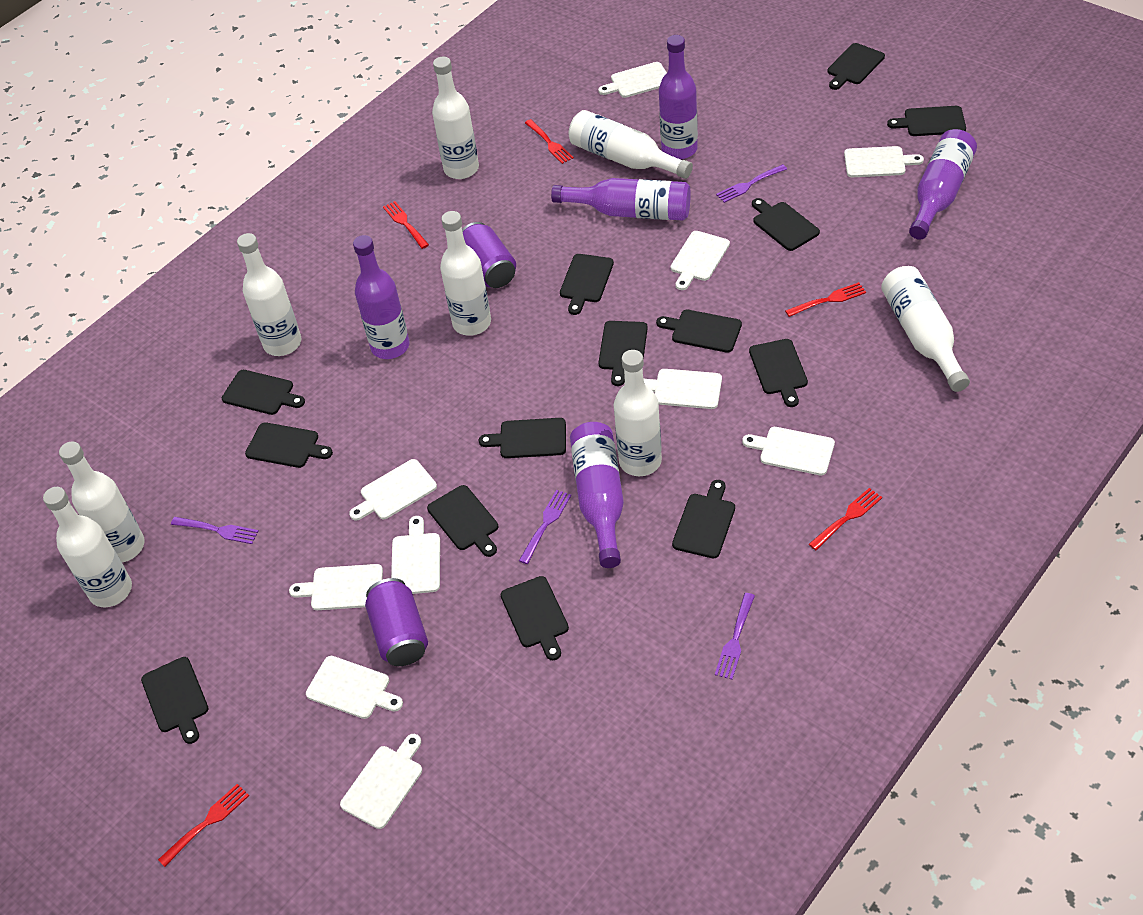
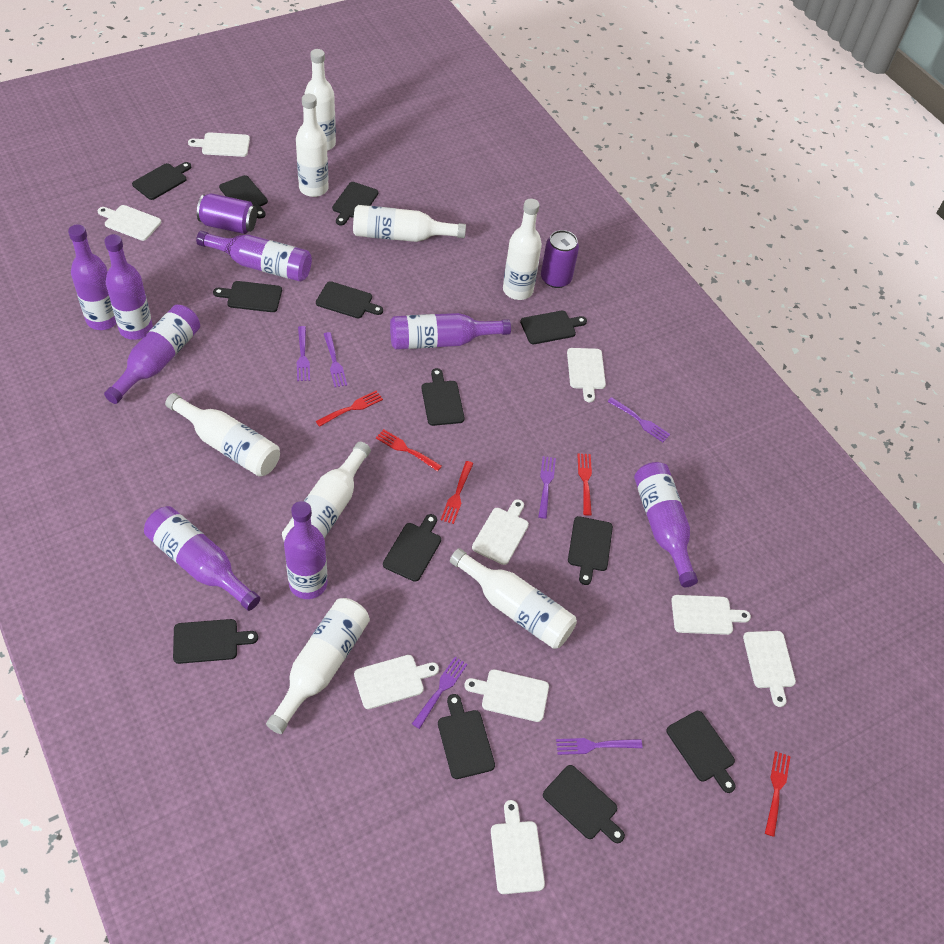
black cutting board: 14 -> 13
purple bottle: 5 -> 8
purple fork: 4 -> 6
white cutting board: 10 -> 9

